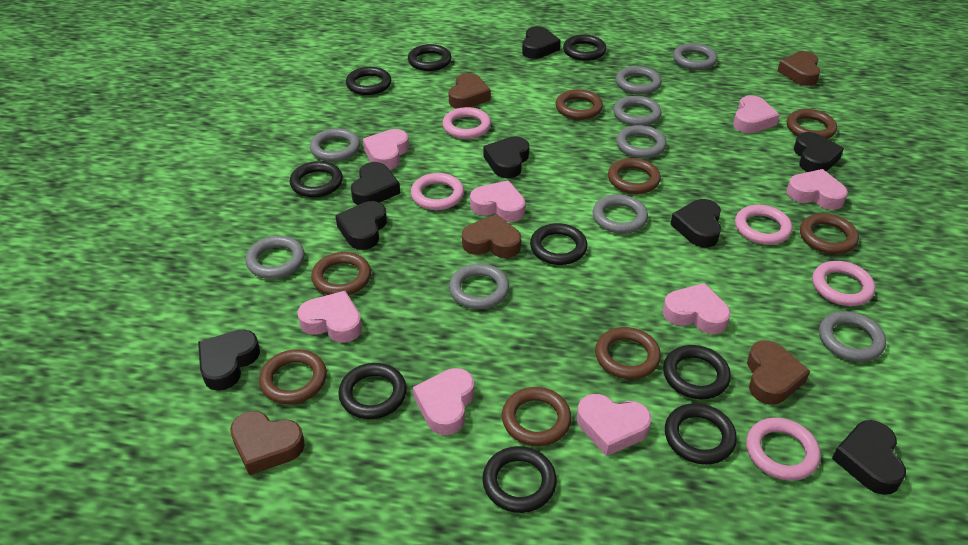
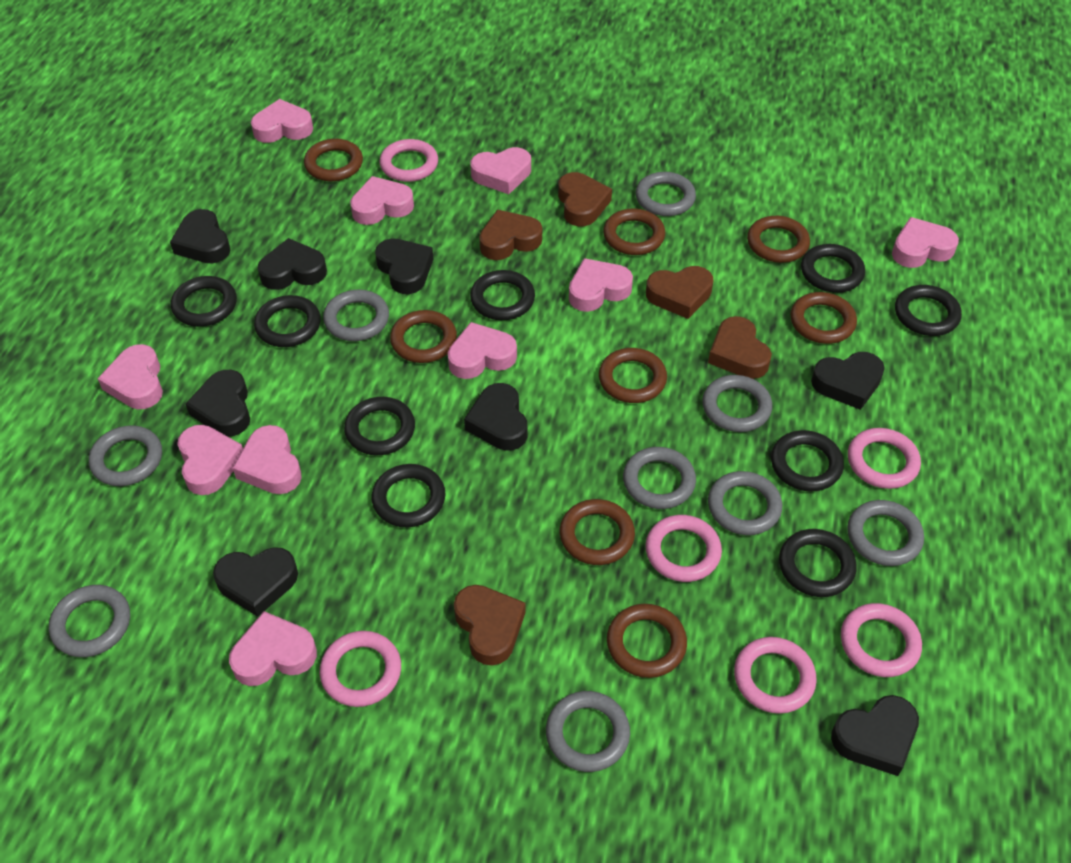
pink heart: 8 -> 10
pink ring: 5 -> 6

